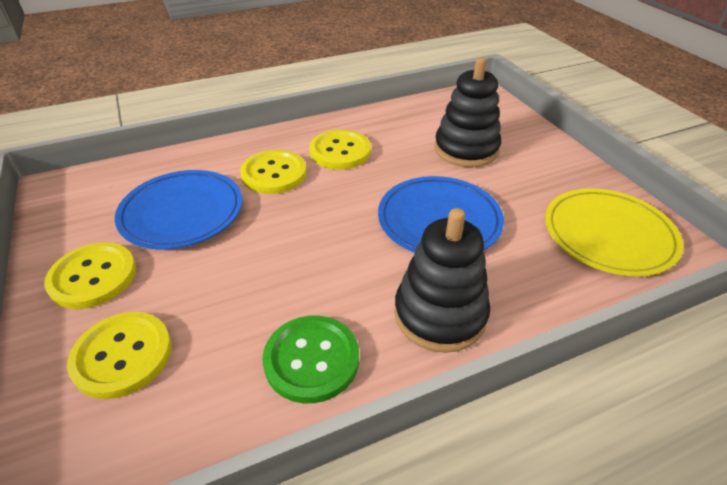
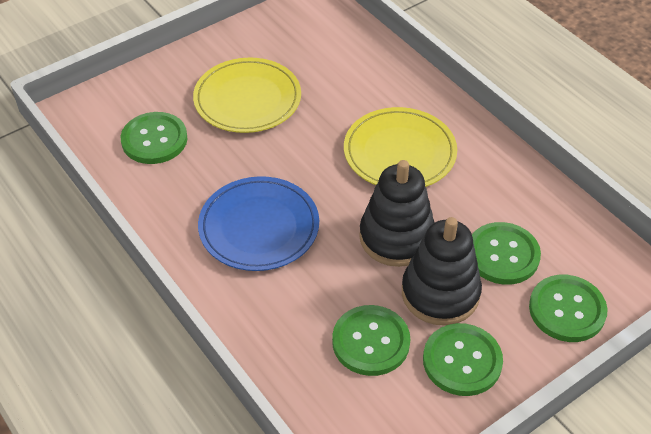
blue plate: 2 -> 1
green button: 1 -> 5
yellow button: 4 -> 0
yellow plate: 1 -> 2

